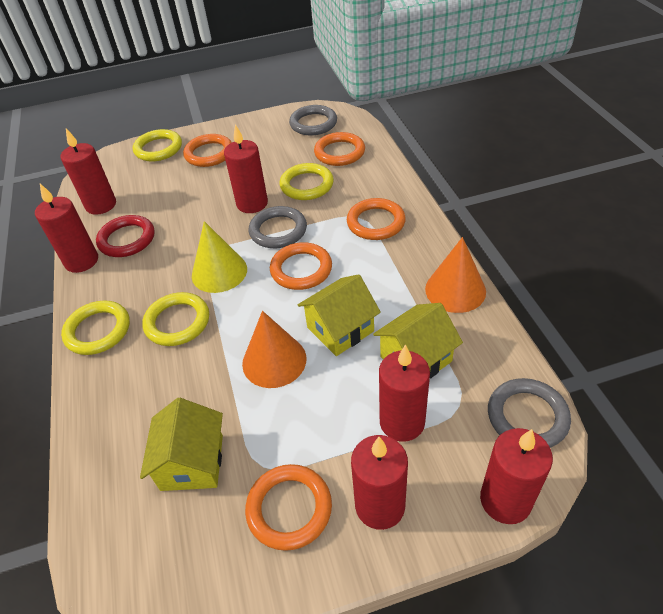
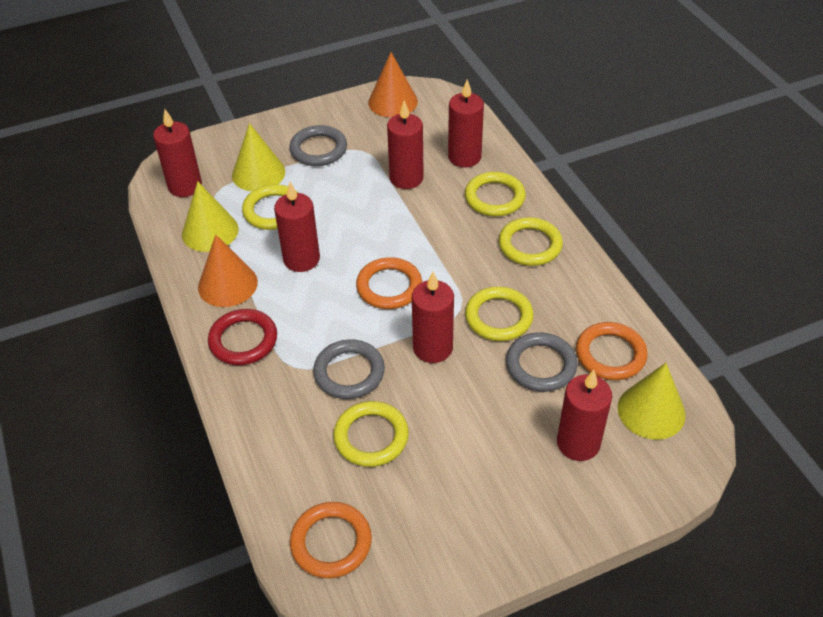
orange ring: 5 -> 3
yellow cone: 1 -> 3
yellow house: 3 -> 0
yellow ring: 4 -> 5

